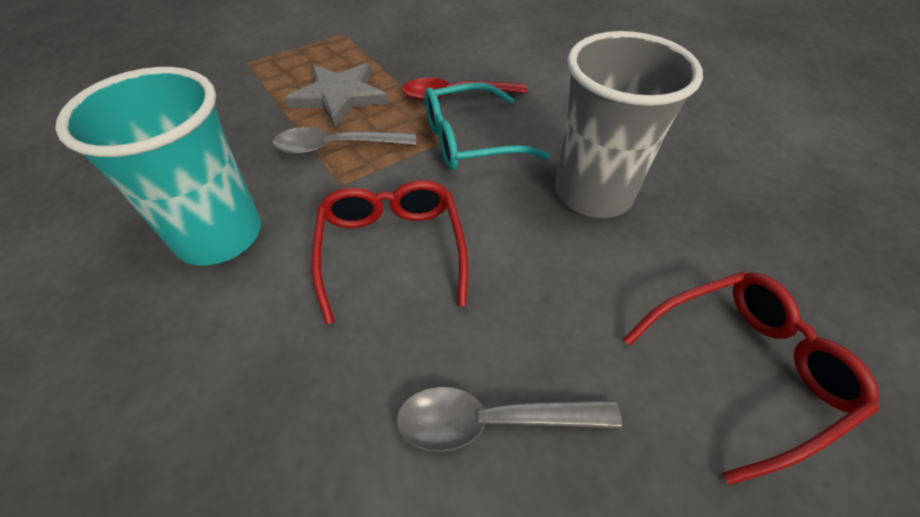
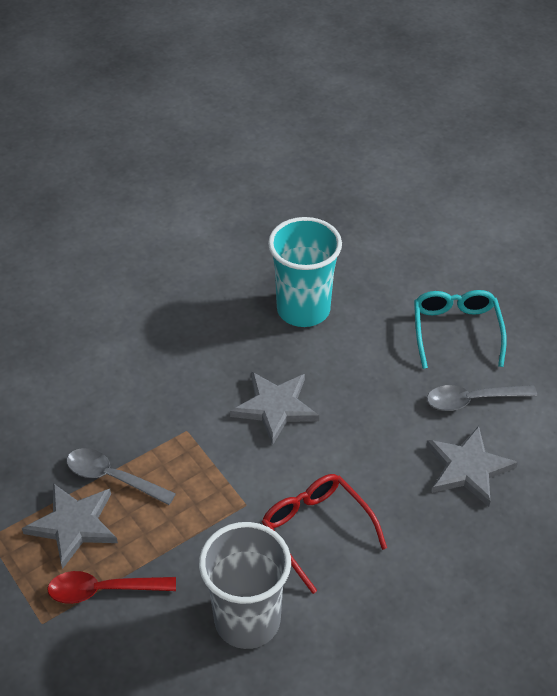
grey star: 1 -> 3
red glasses: 2 -> 1

